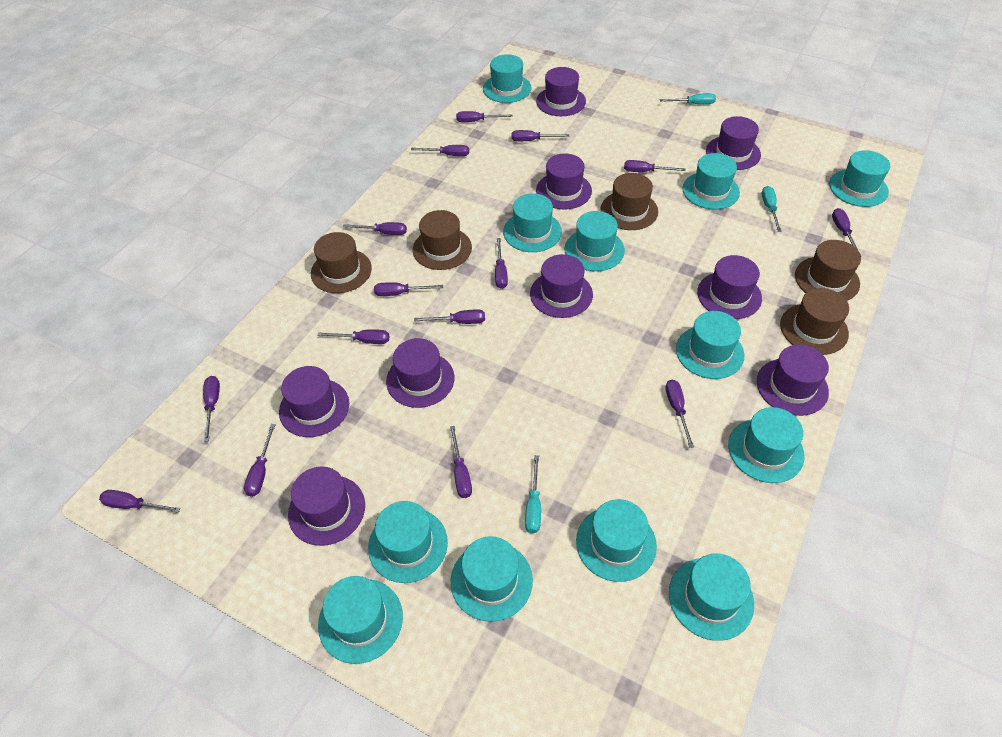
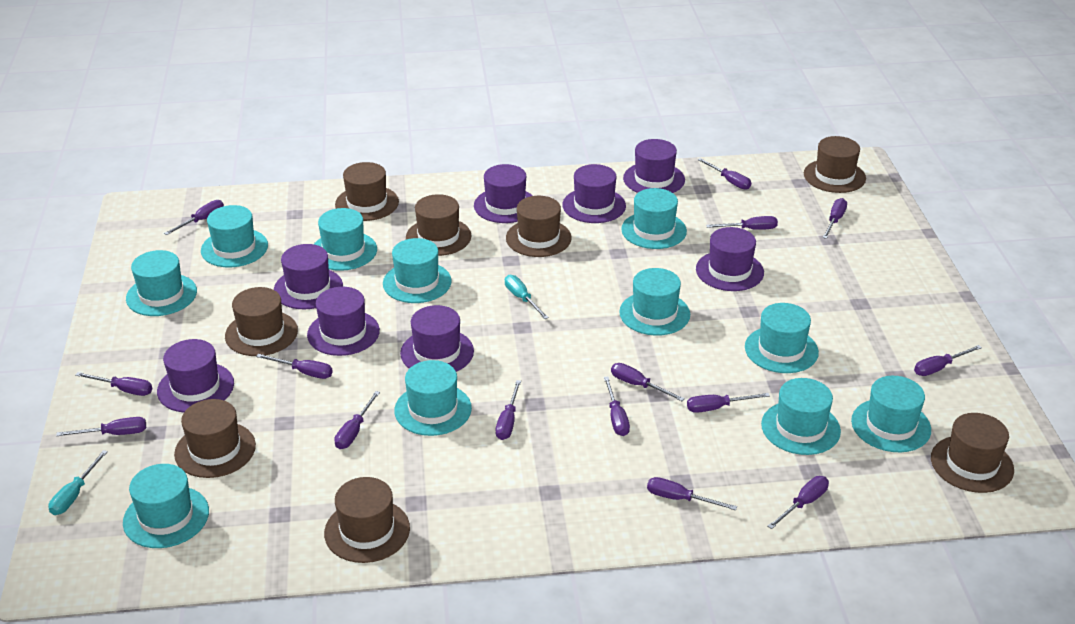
brown hat: 5 -> 8
purple hat: 9 -> 8
turquoise hat: 12 -> 11
turquoise screwdriver: 3 -> 2

